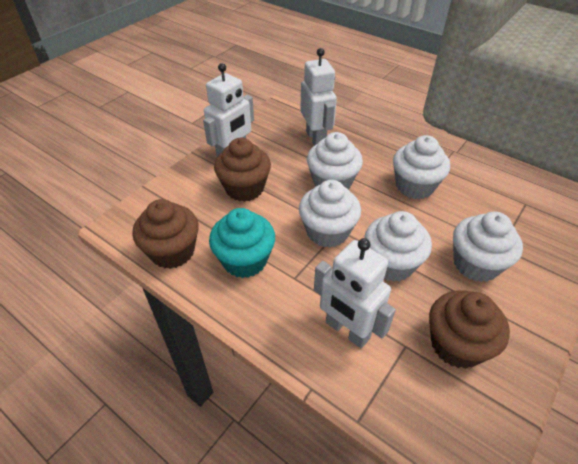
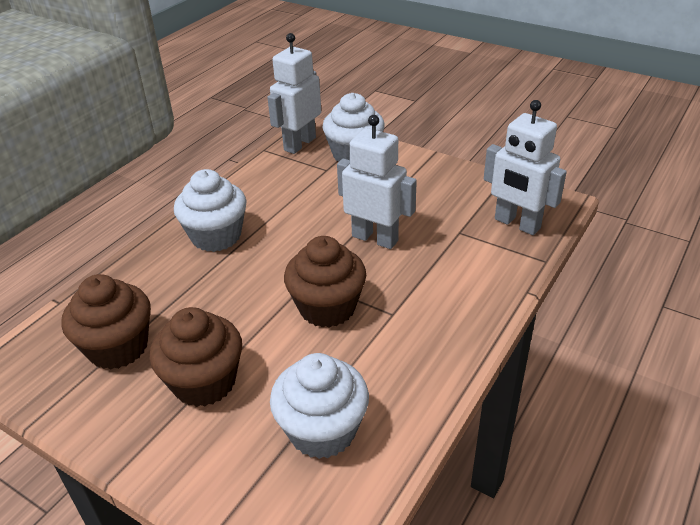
turquoise cupcake: 1 -> 0
white cupcake: 5 -> 3

